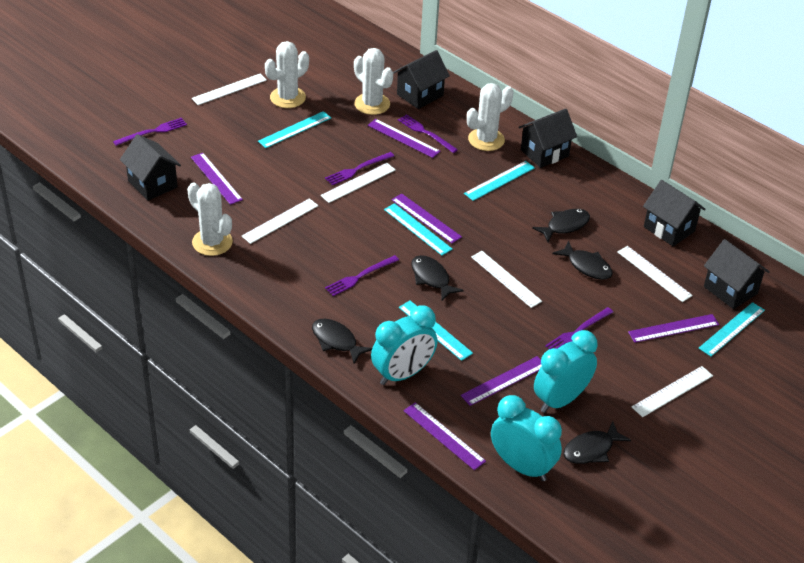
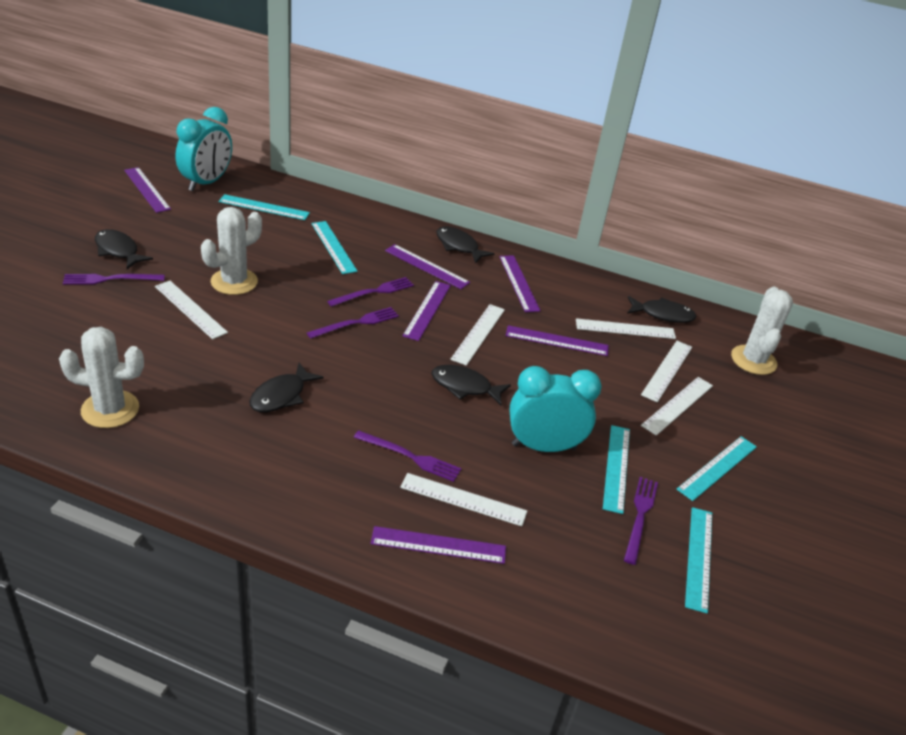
black house: 5 -> 0
turquoise clock: 3 -> 2
white cactus: 4 -> 3

